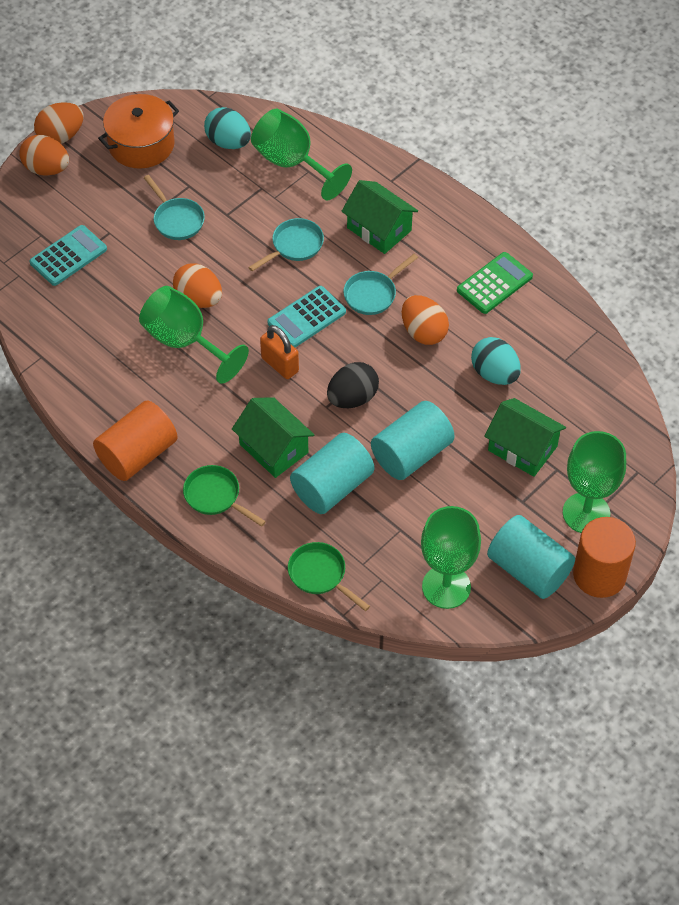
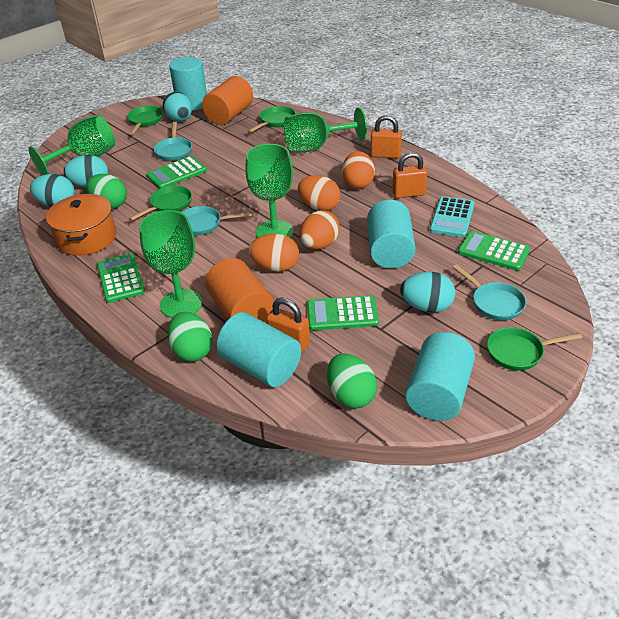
black egg: 1 -> 0
green calculator: 1 -> 4
green egg: 0 -> 3
green house: 3 -> 0
green pan: 2 -> 4
orange padlock: 1 -> 3
turquoise calculator: 2 -> 1
turquoise cylinder: 3 -> 4
turquoise egg: 2 -> 4

